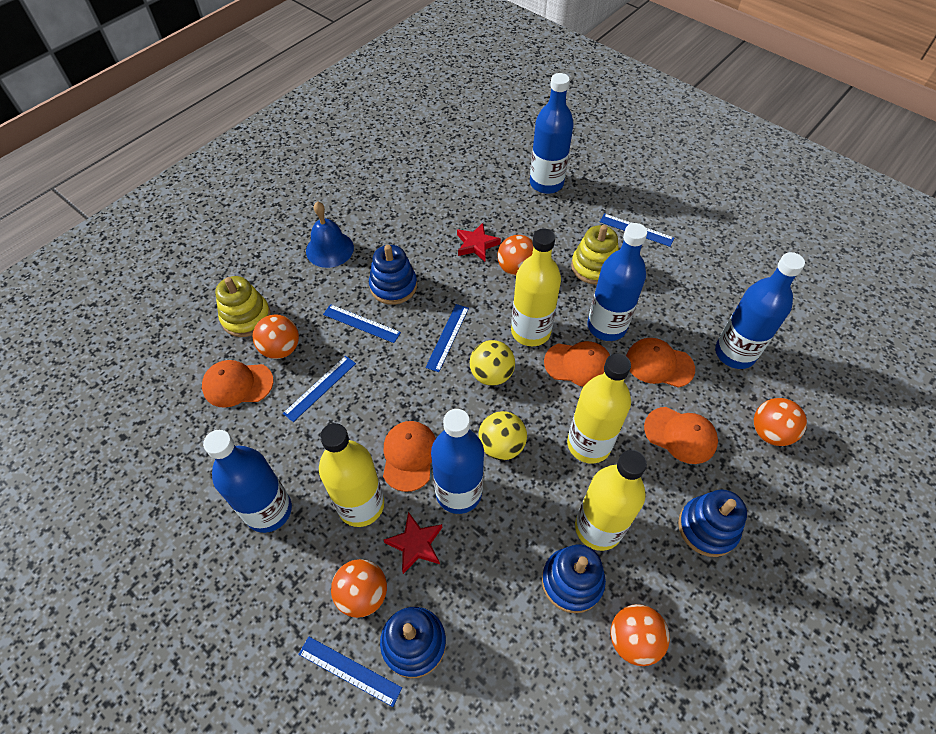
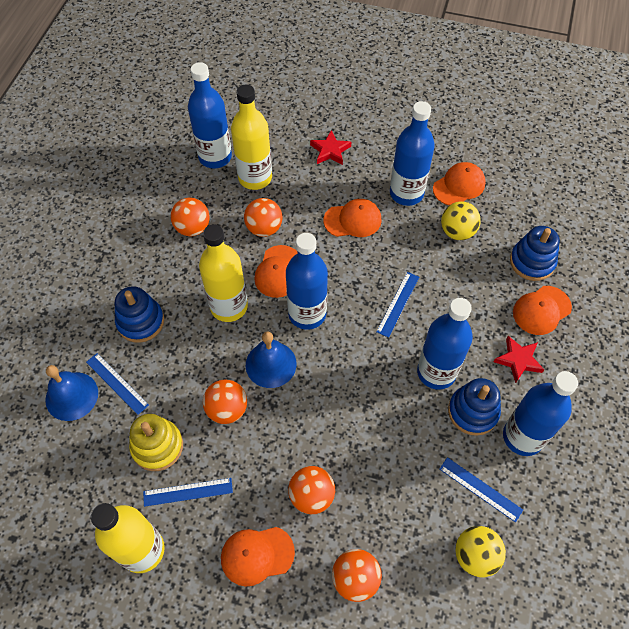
blue bell: 1 -> 2
blue ruler: 5 -> 4
blue stacking toy: 4 -> 3
yellow bottle: 4 -> 3
yellow stacking toy: 2 -> 1

